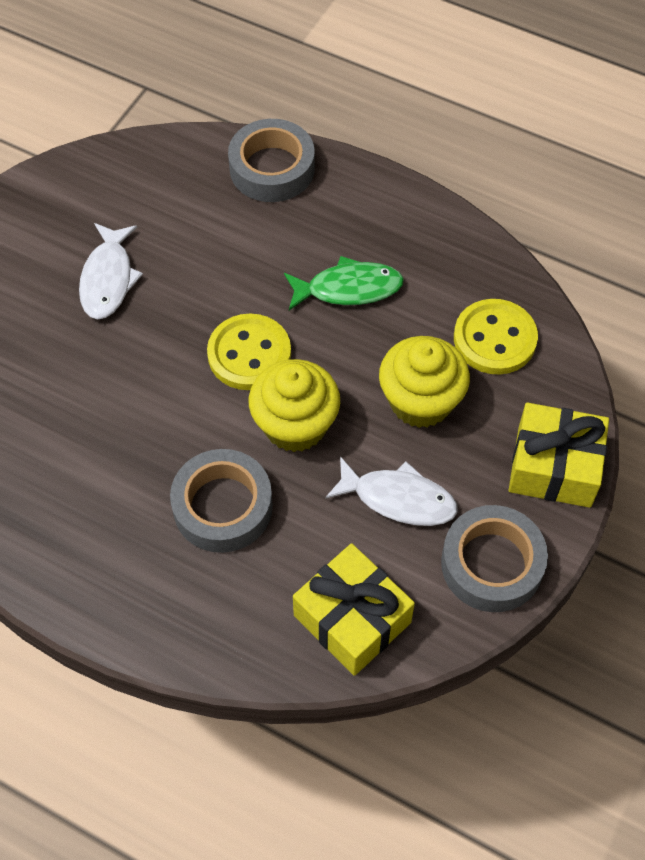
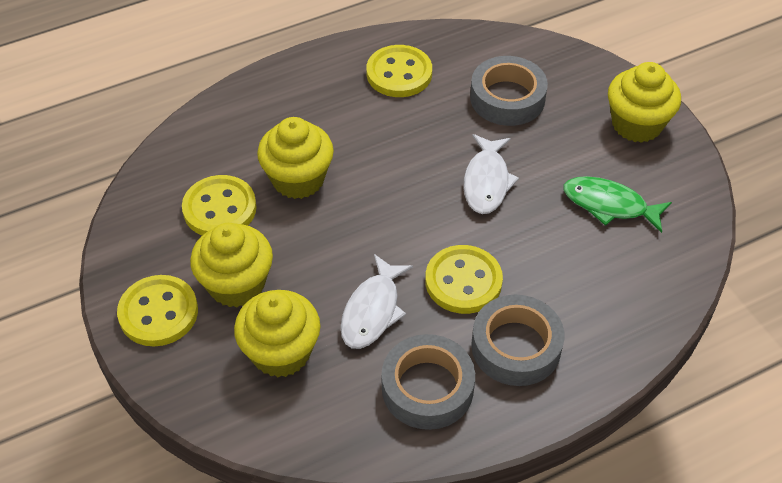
yellow button: 2 -> 4
yellow cupcake: 2 -> 4
yellow gift: 2 -> 0

